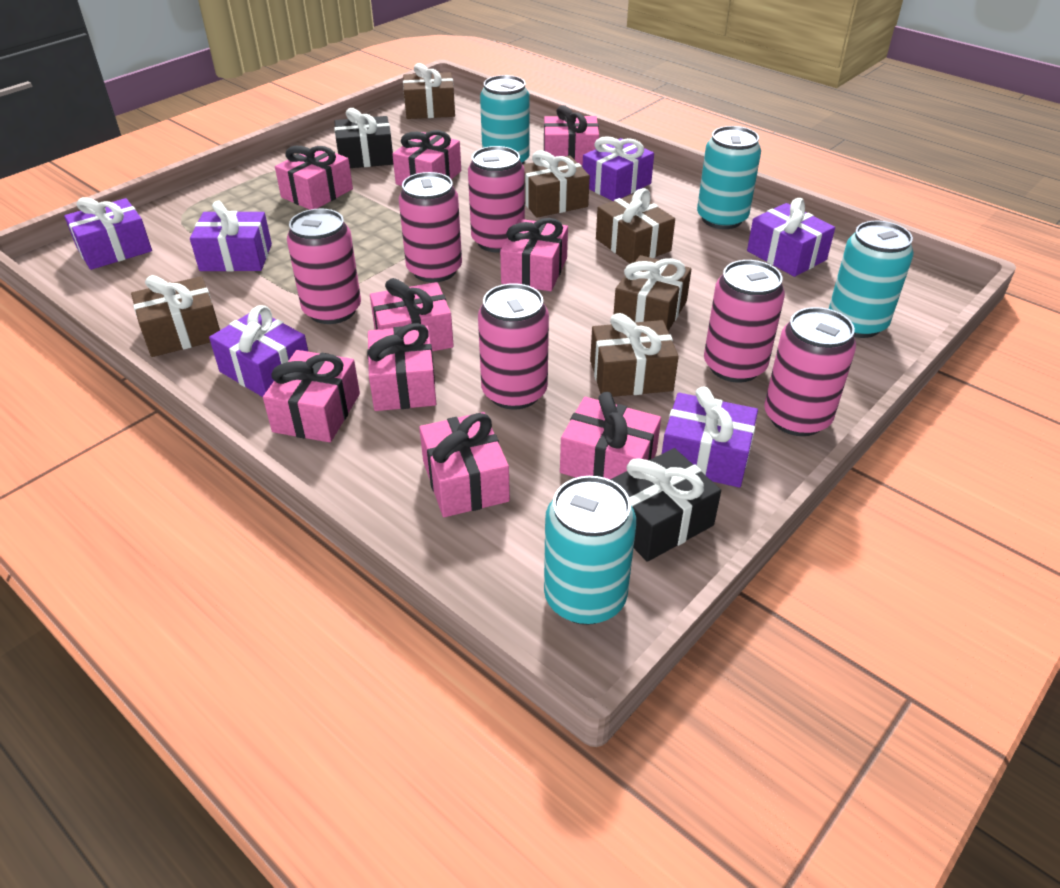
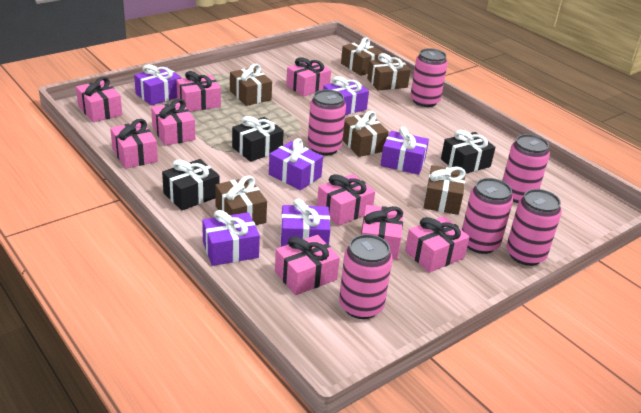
black gift: 2 -> 3
turquoise can: 4 -> 0

